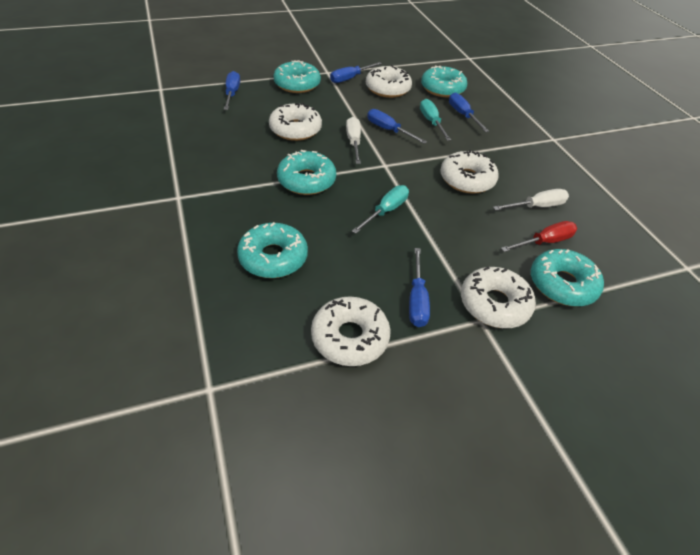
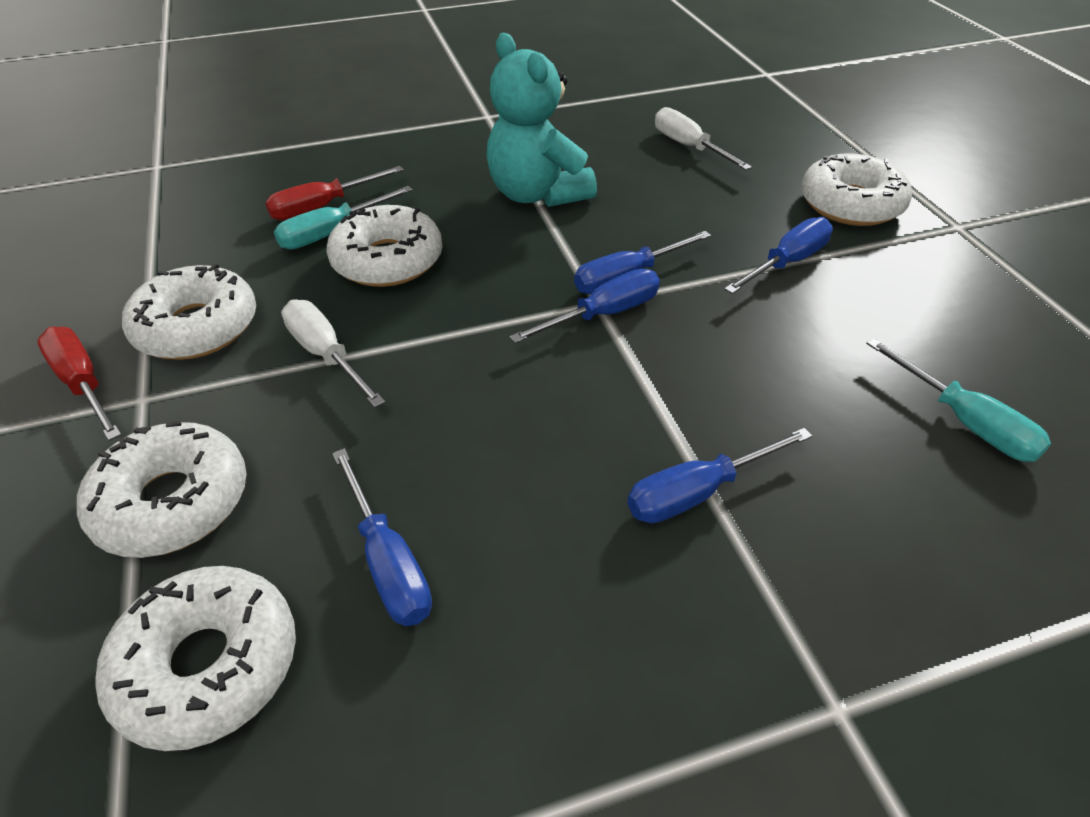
red screwdriver: 1 -> 2
turquoise donut: 5 -> 0
turquoise teddy bear: 0 -> 1

